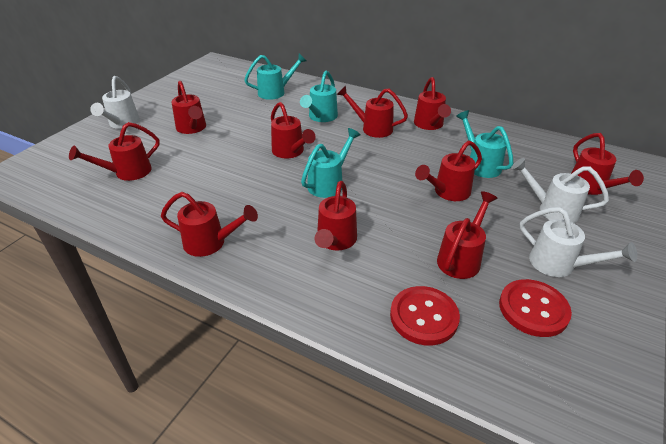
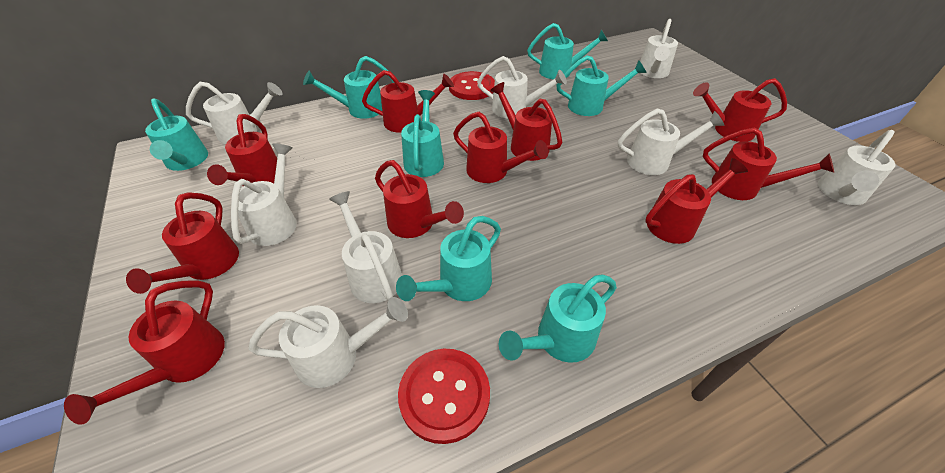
turquoise watering can: 4 -> 7
white watering can: 3 -> 8

